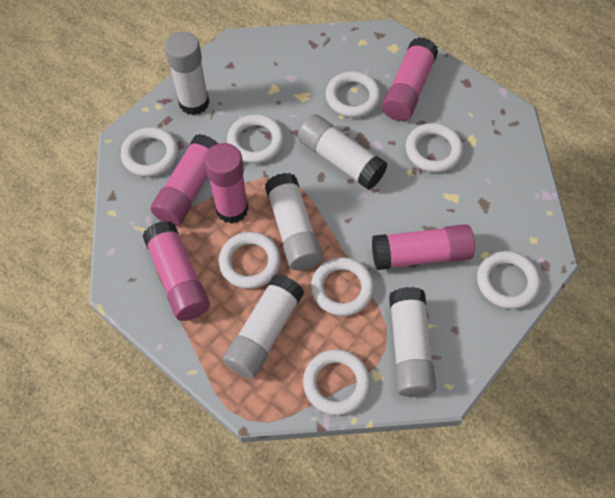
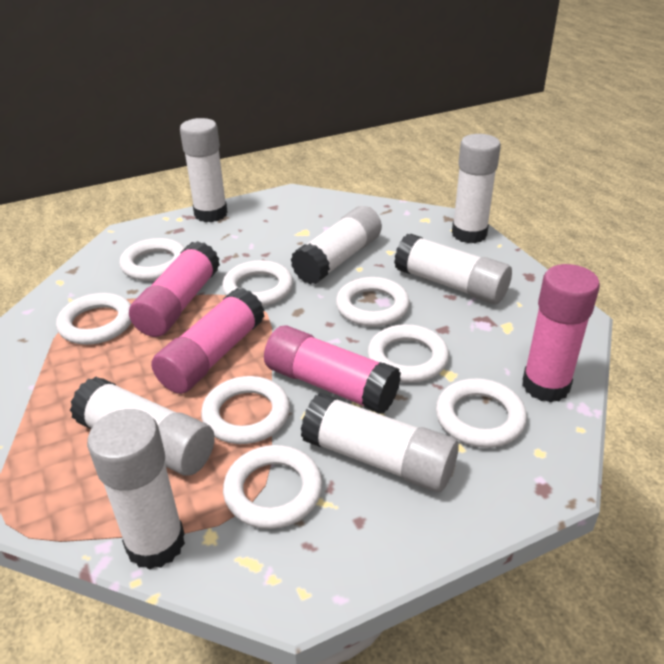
pink glue stick: 5 -> 4
white glue stick: 5 -> 7

